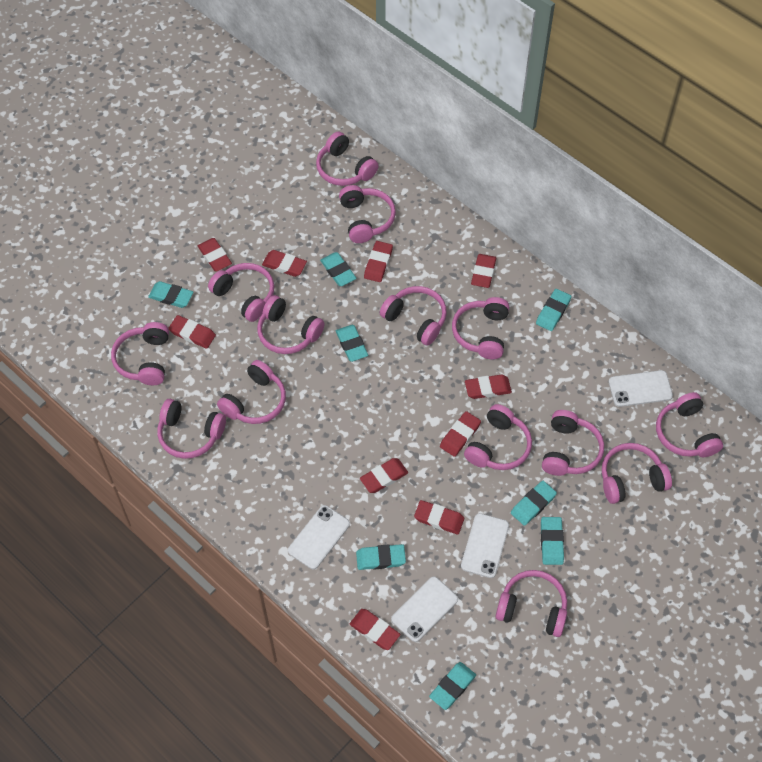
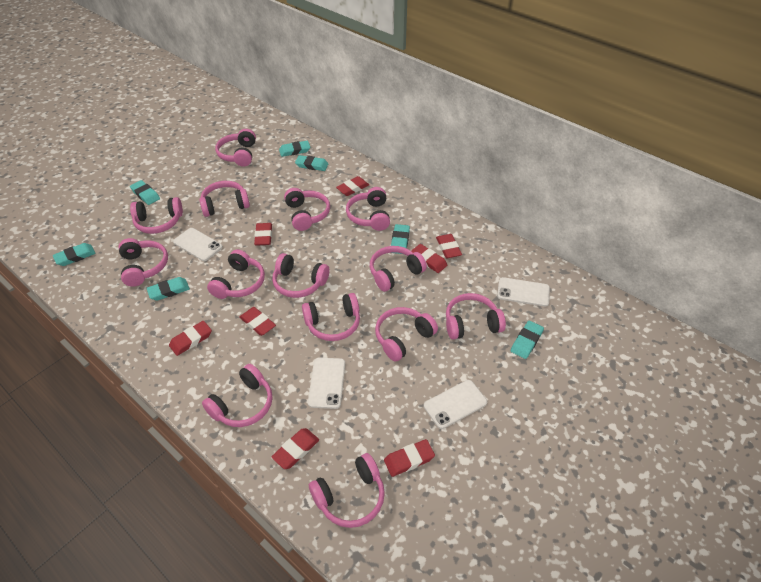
red eraser: 10 -> 8
turquoise eraser: 8 -> 7

